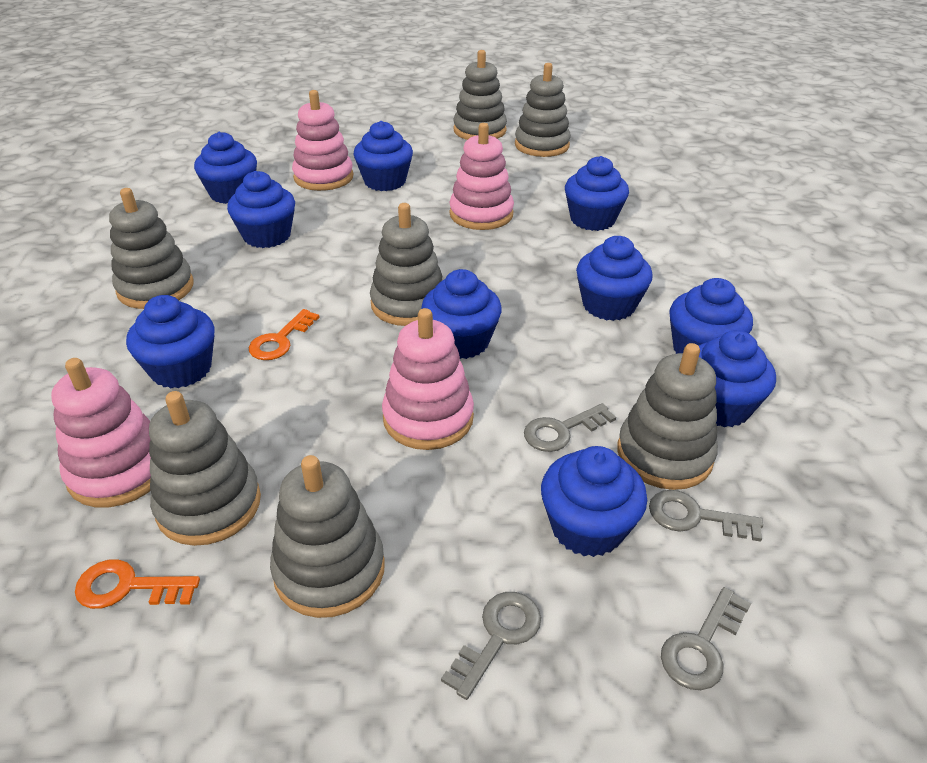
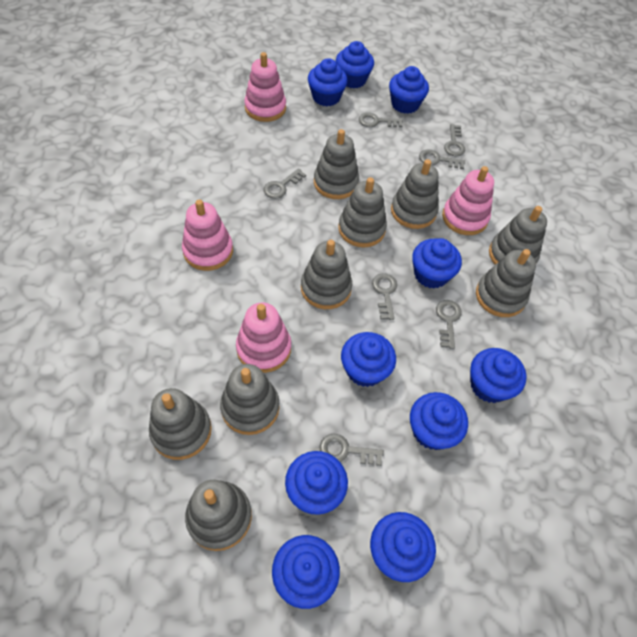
grey key: 4 -> 7
grey stacking toy: 7 -> 9
orange key: 2 -> 0

